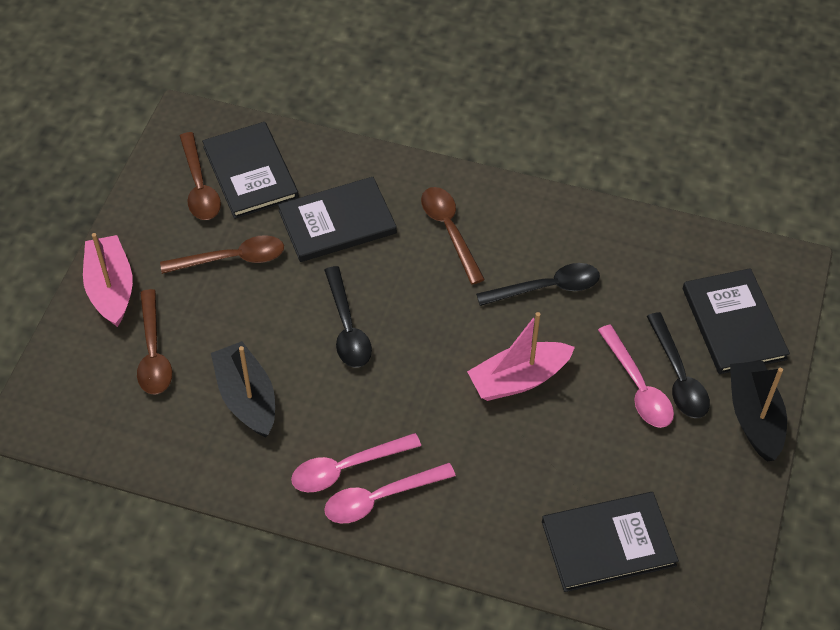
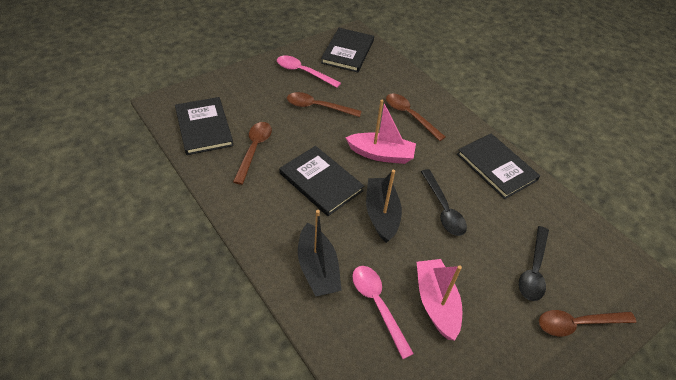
black spoon: 3 -> 2
pink spoon: 3 -> 2

